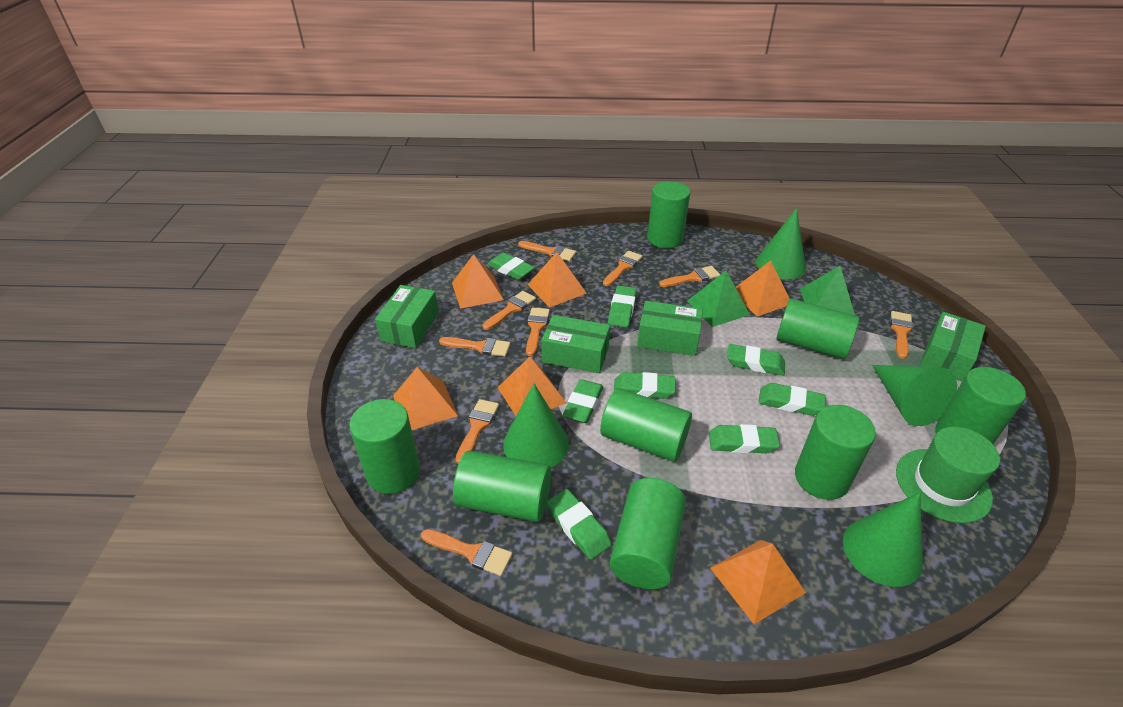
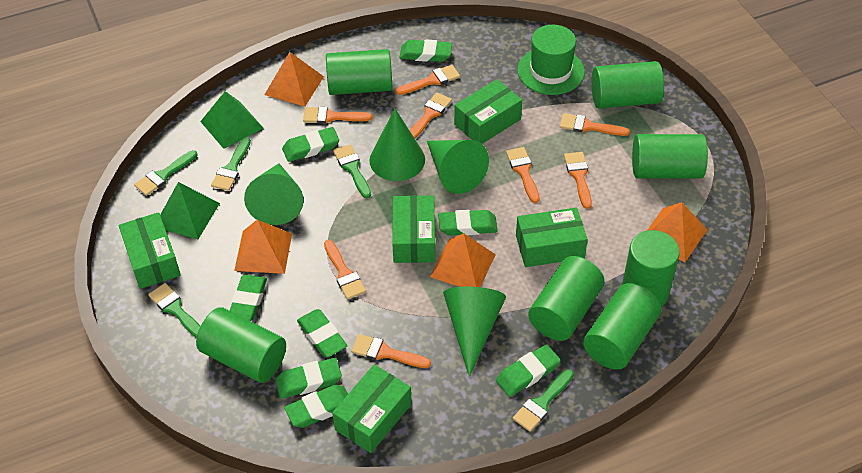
green box: 4 -> 5
green brush: 0 -> 5
green cylinder: 8 -> 7
orange brush: 9 -> 8
orange pyramid: 6 -> 4

